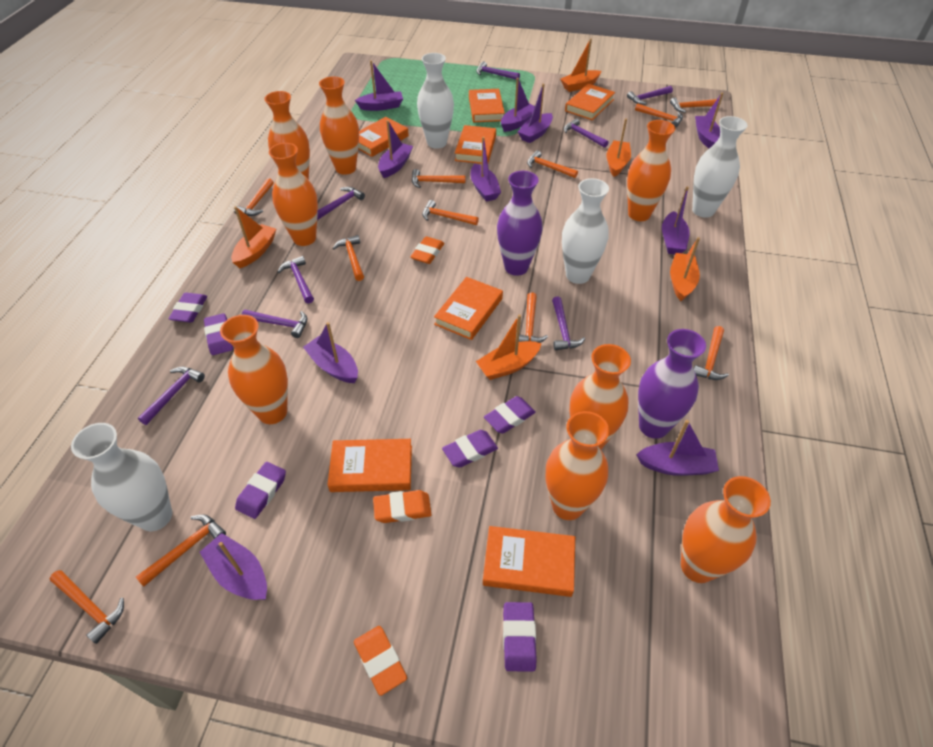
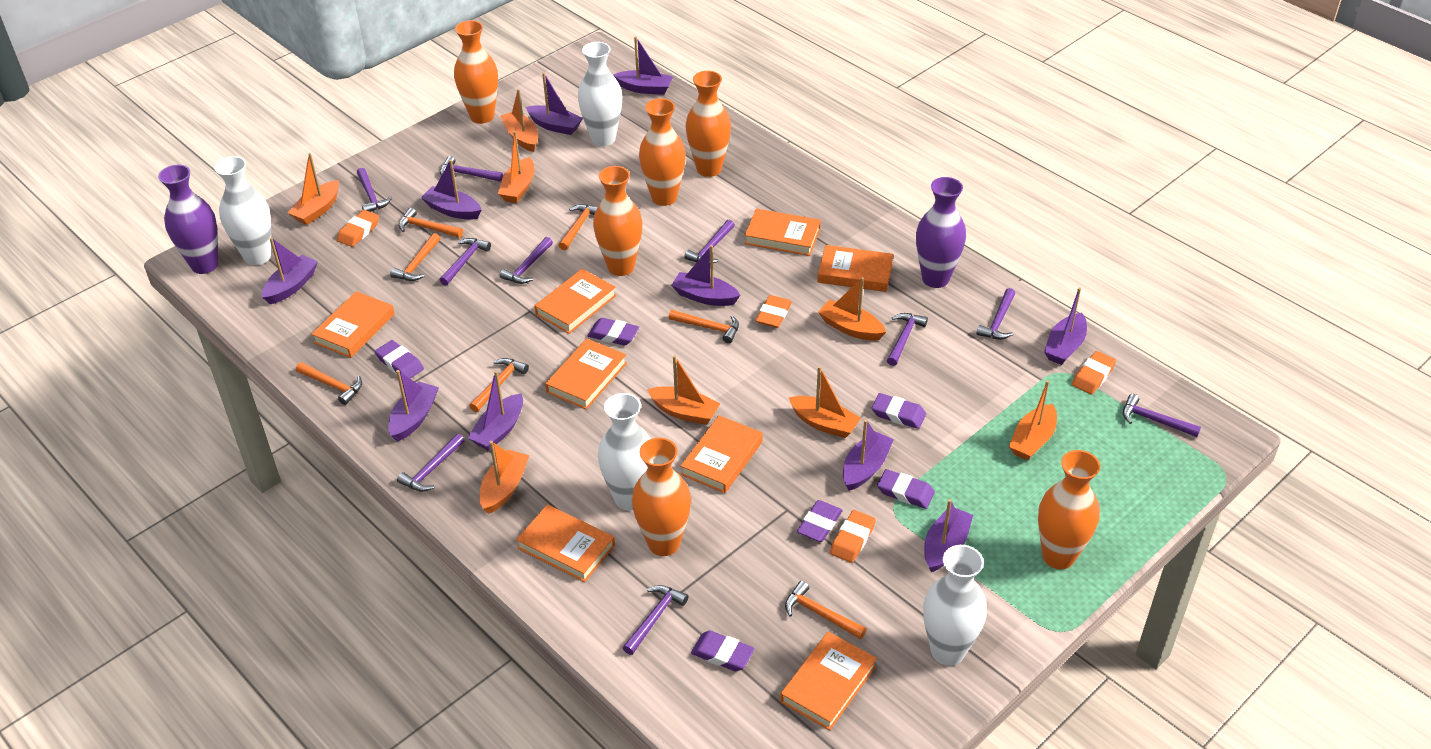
orange boat: 5 -> 8
orange book: 7 -> 8
orange eraser: 3 -> 4
orange hammer: 11 -> 7
orange vase: 8 -> 6
purple hammer: 8 -> 10

